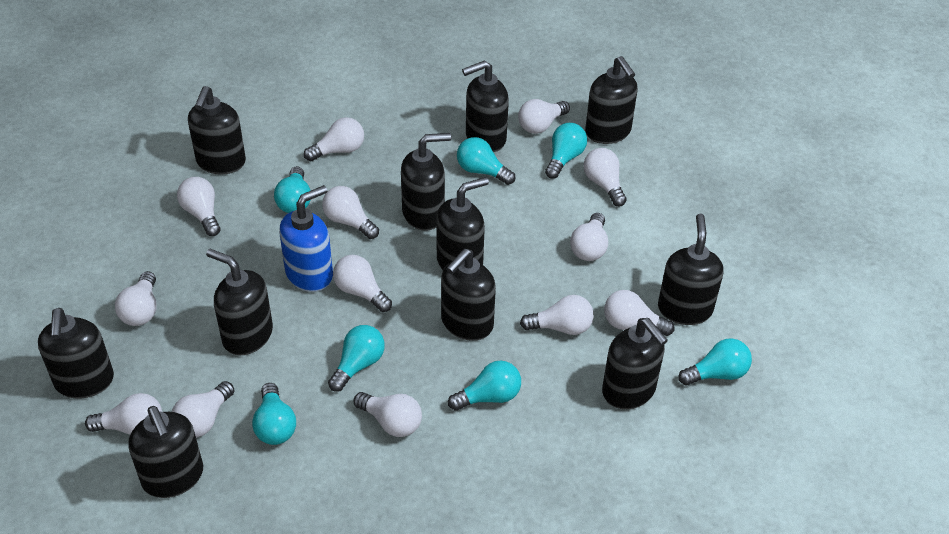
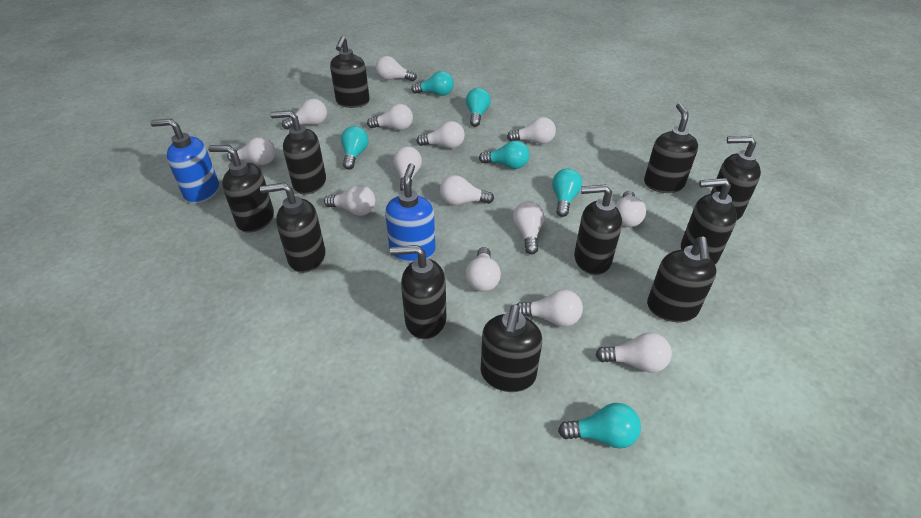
blue soap dispenser: 1 -> 2
turquoise light bulb: 7 -> 6
white light bulb: 13 -> 14

